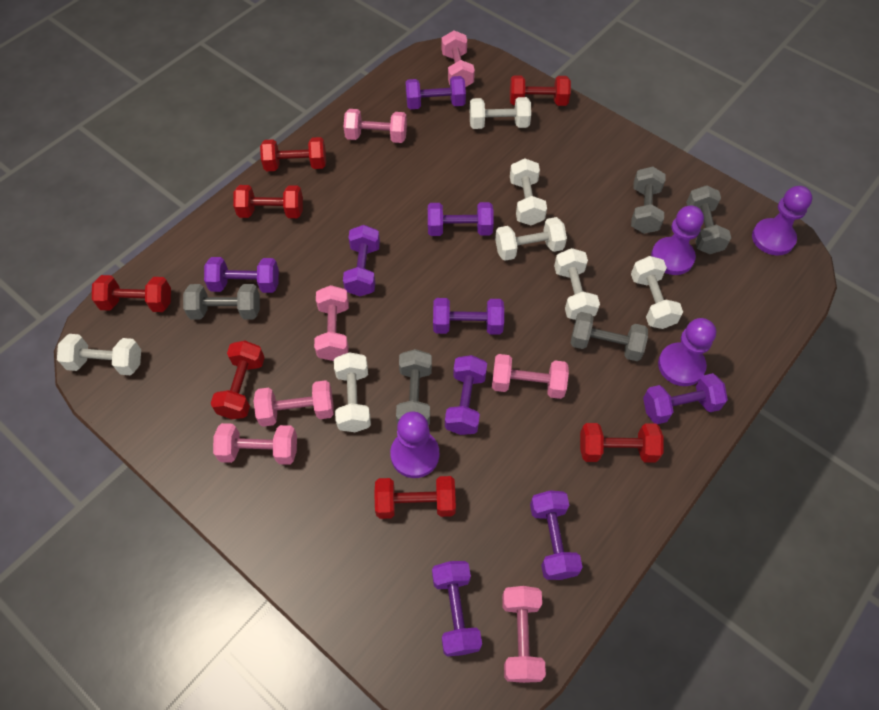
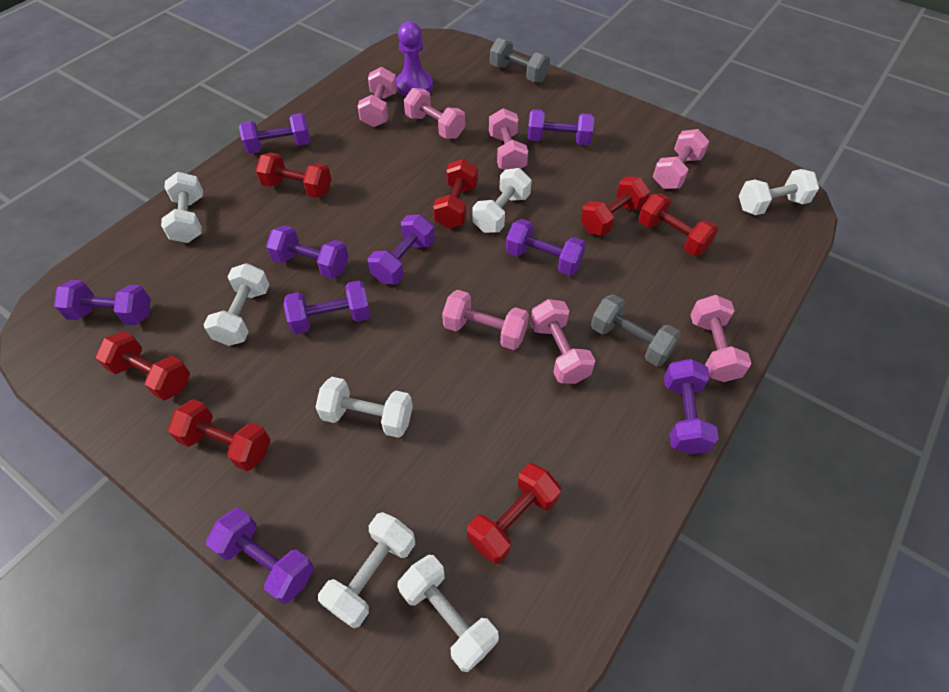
grey dumbbell: 5 -> 2
purple pawn: 4 -> 1

